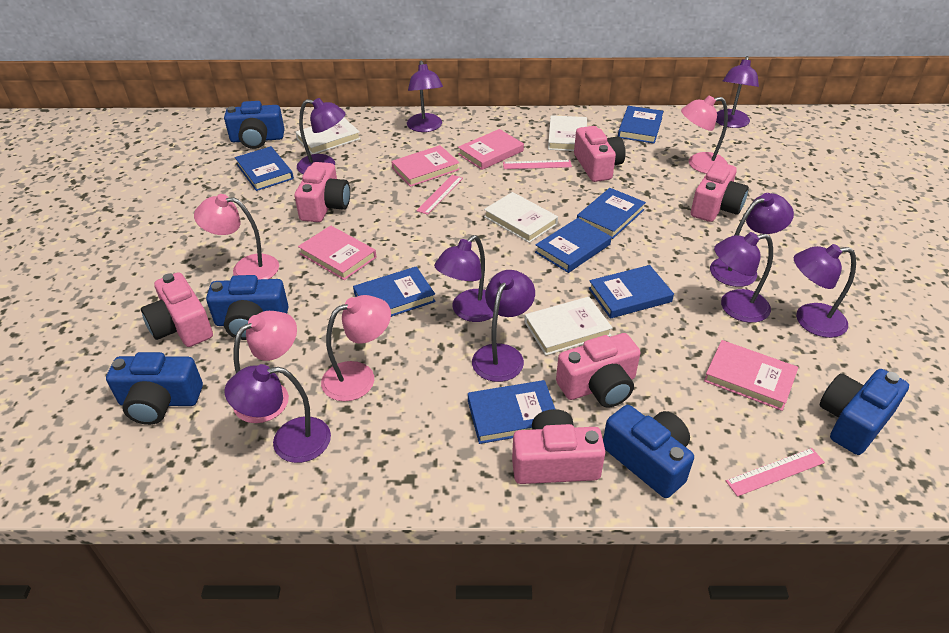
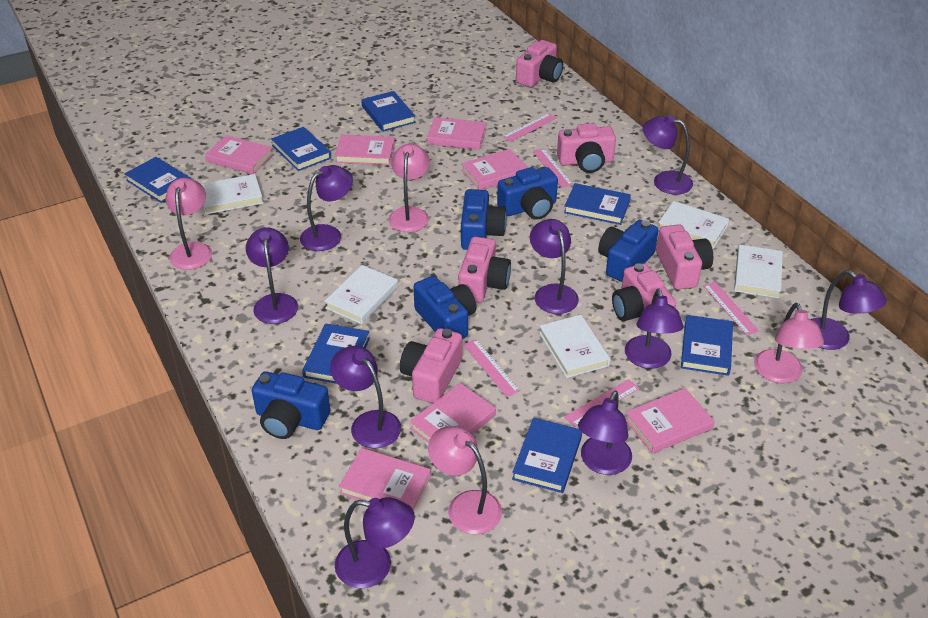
pink book: 4 -> 7
pink ruler: 3 -> 5
white book: 4 -> 5

